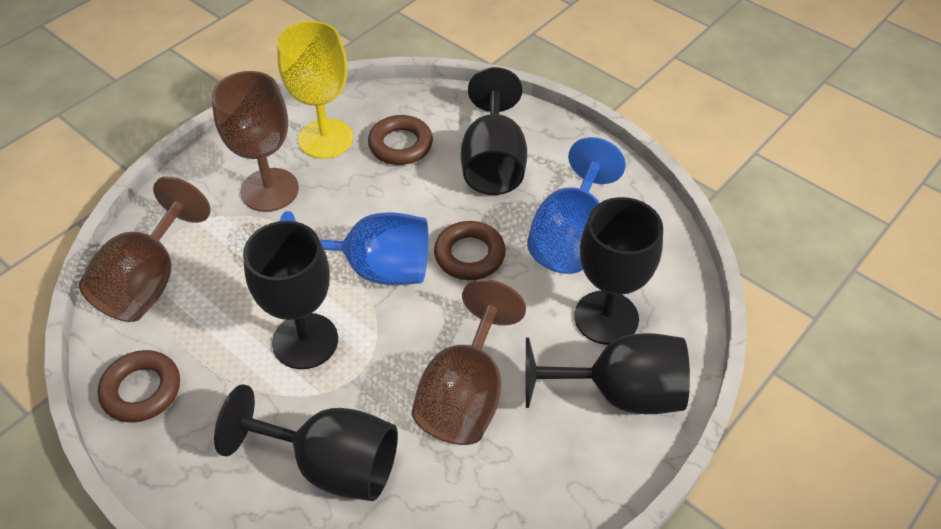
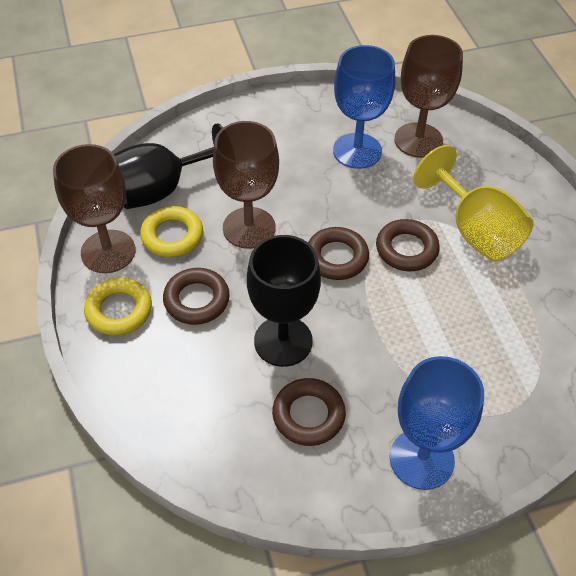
black goblet: 5 -> 2
brown ring: 3 -> 4
yellow ring: 0 -> 2

